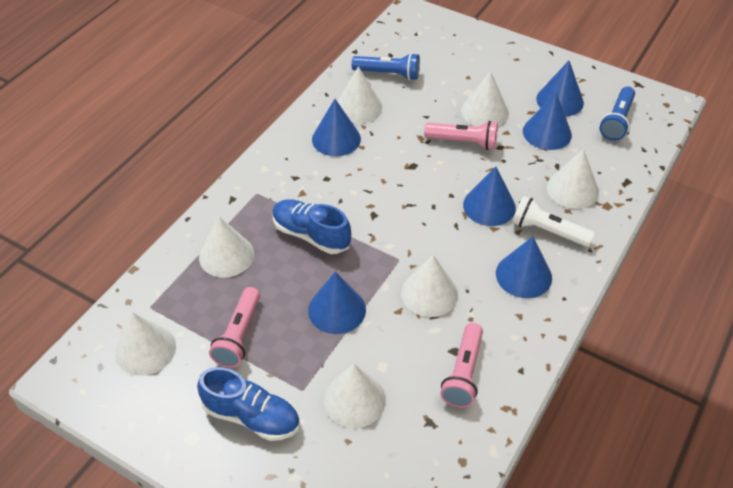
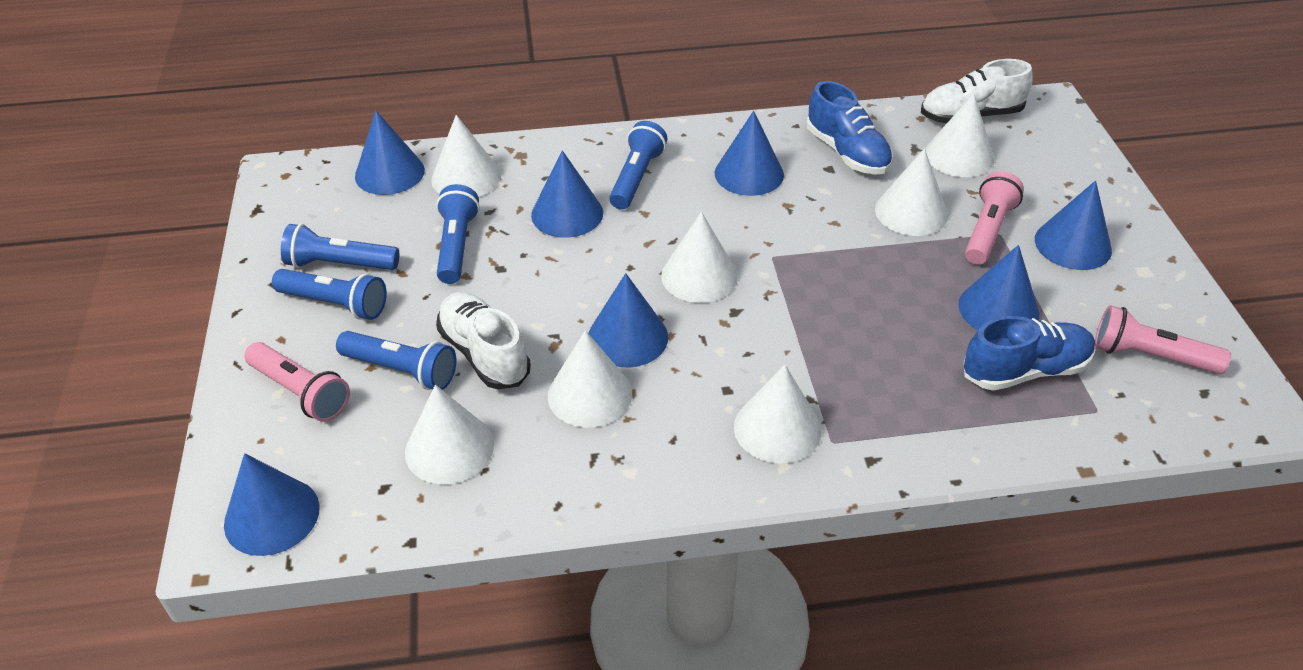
blue cone: 6 -> 7
blue flashlight: 2 -> 5
white flashlight: 1 -> 0
white shoe: 0 -> 2

